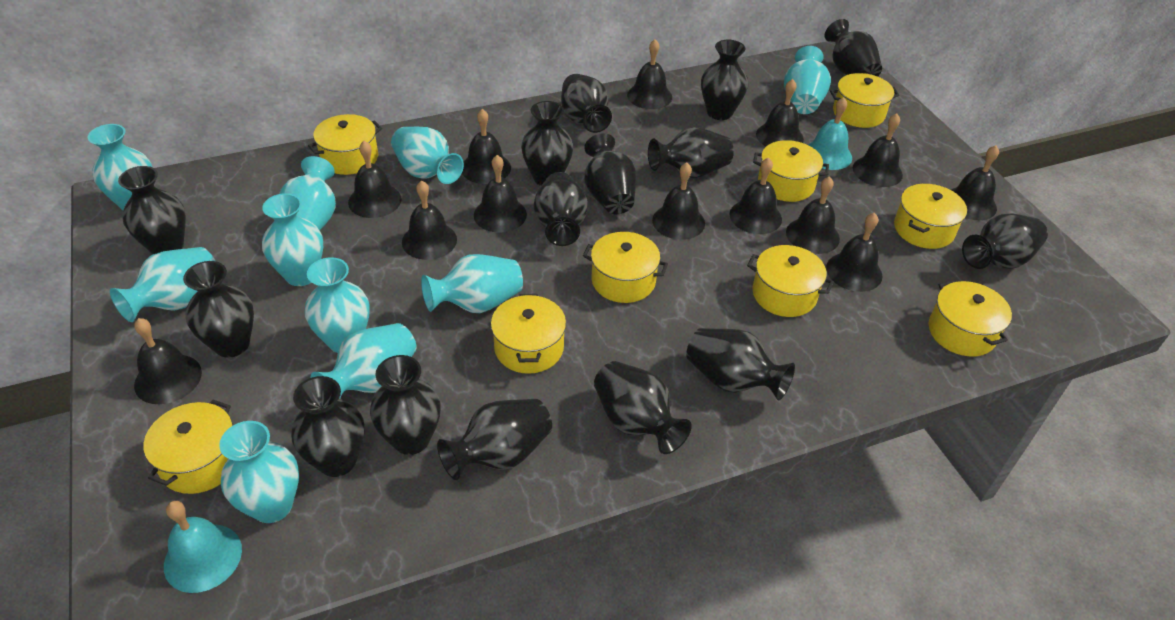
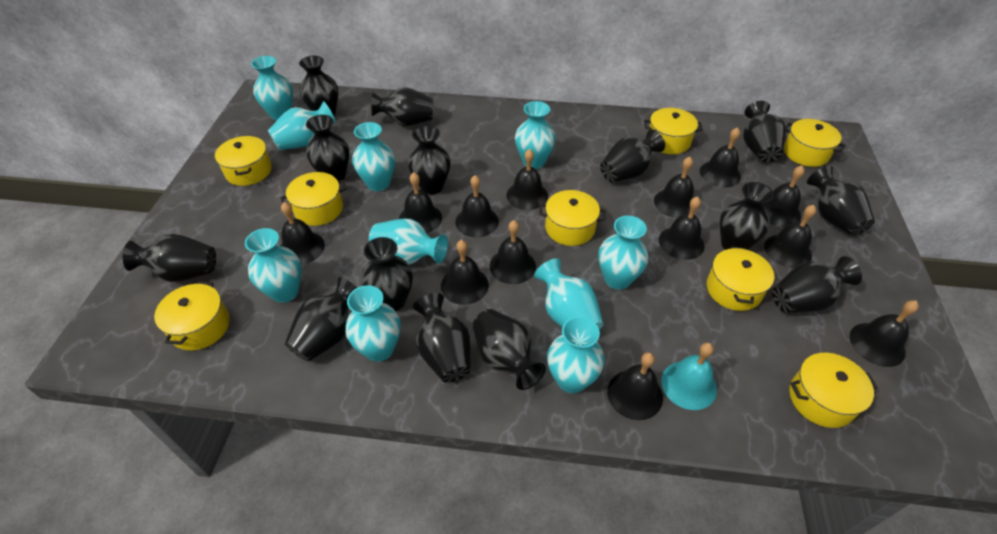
black vase: 15 -> 14
turquoise bell: 2 -> 1
yellow pot: 9 -> 8

